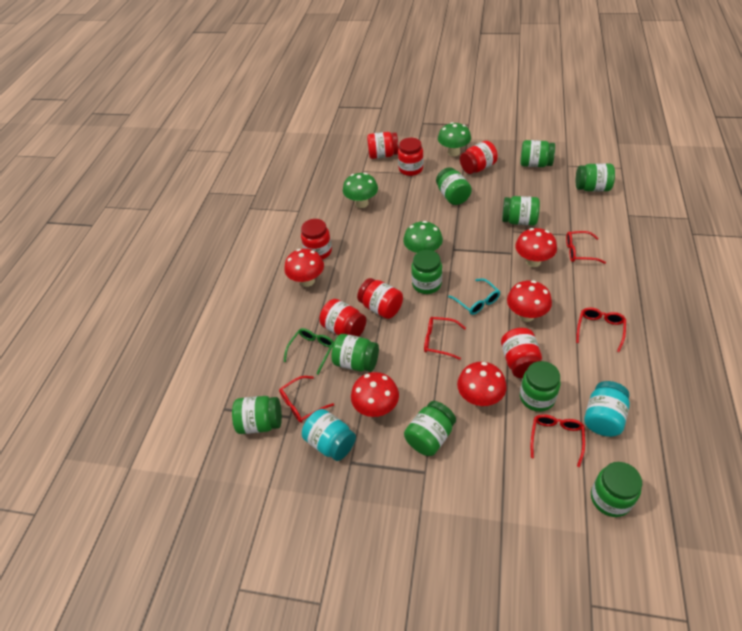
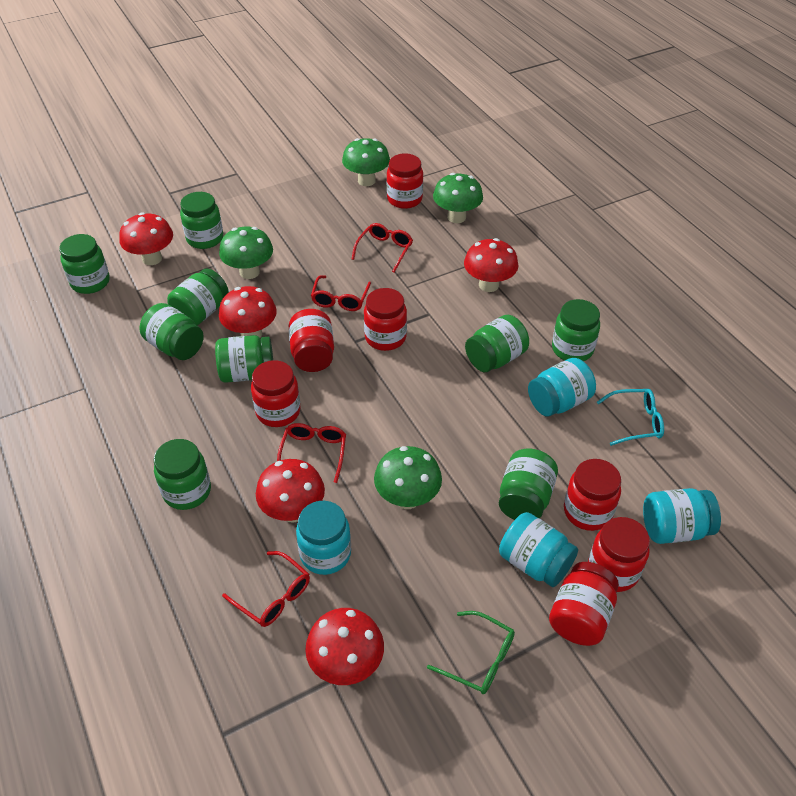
green jar: 10 -> 9
green mushroom: 3 -> 4
red glasses: 5 -> 4
turquoise jar: 2 -> 4

